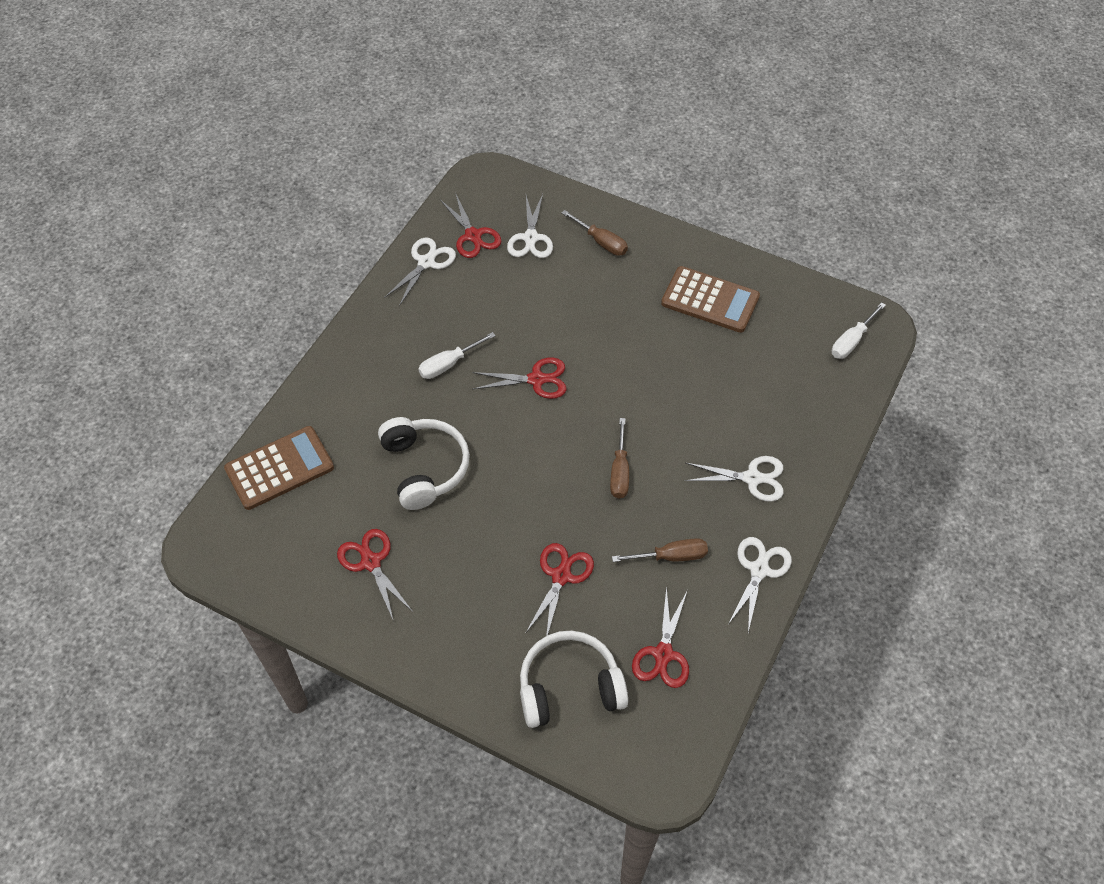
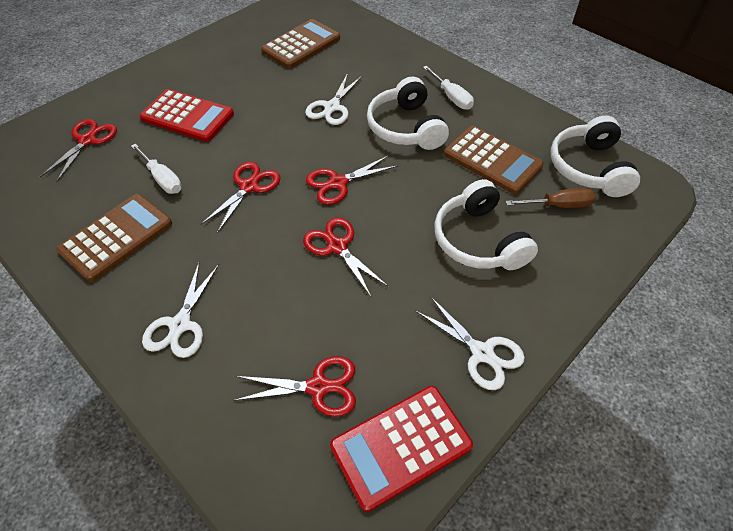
brown calculator: 2 -> 3
brown screwdriver: 3 -> 1
red calculator: 0 -> 2
white headphones: 2 -> 3
white scissors: 4 -> 3

